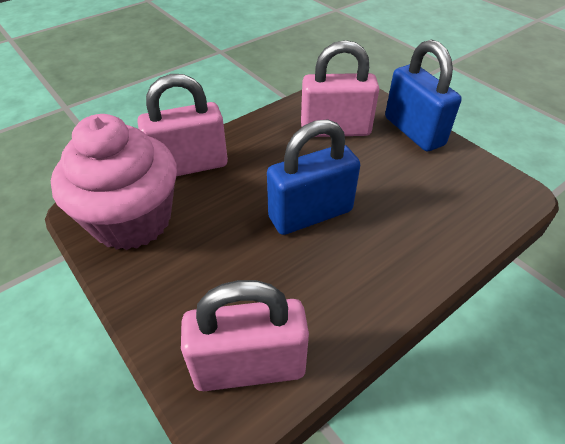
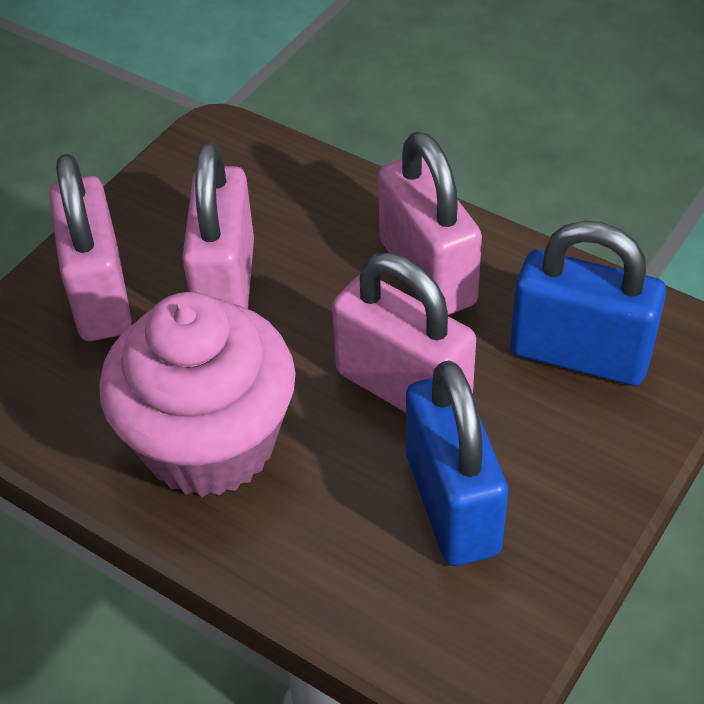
pink padlock: 3 -> 4

